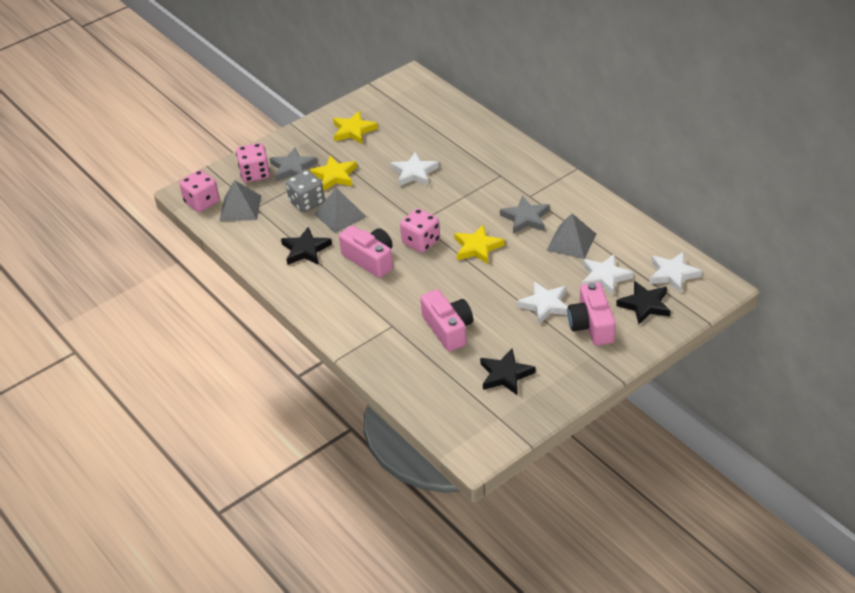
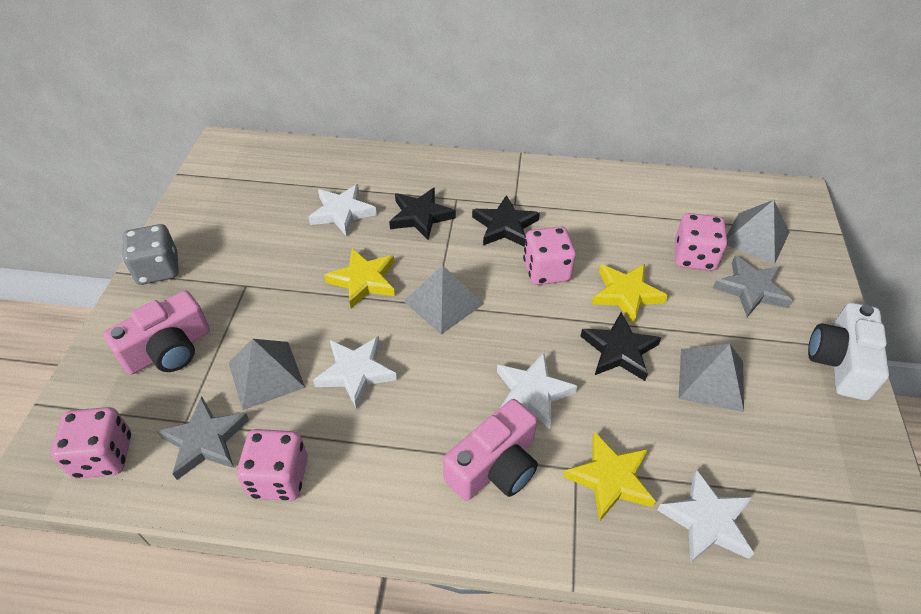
grey pyramid: 3 -> 4
pink camera: 3 -> 2
pink dice: 3 -> 4
white camera: 0 -> 1

